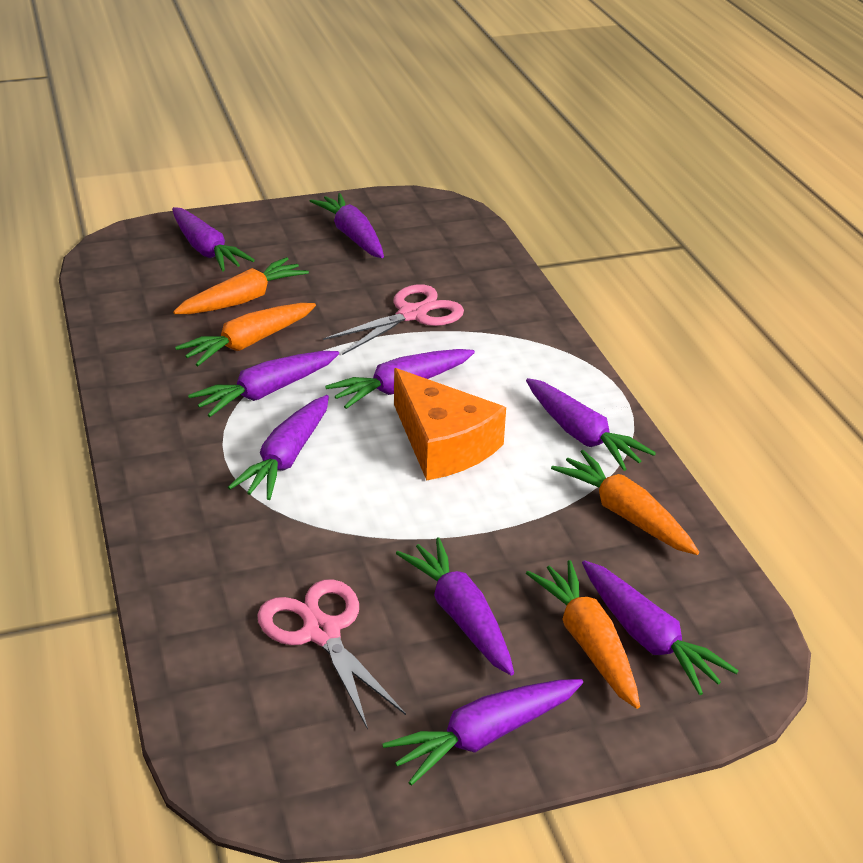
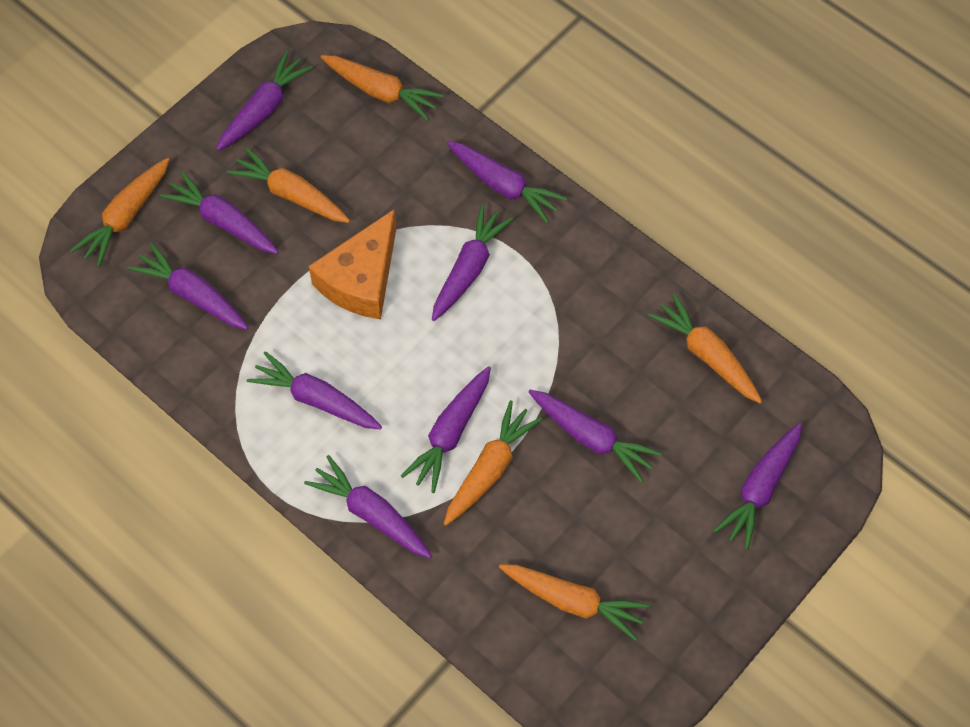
orange carrot: 4 -> 6
pink scissors: 2 -> 0
purple carrot: 9 -> 10

